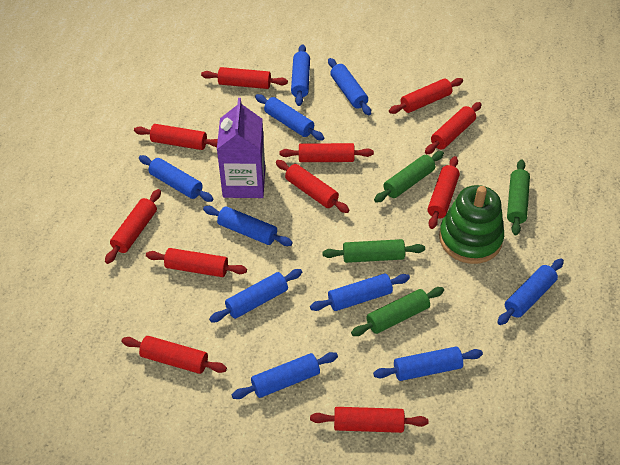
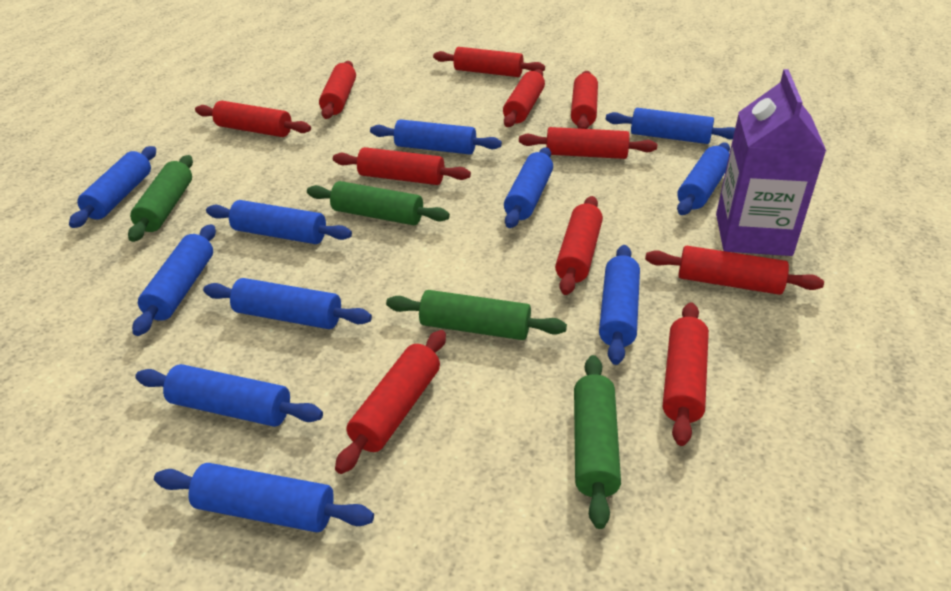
blue rolling pin: 10 -> 11
green stacking toy: 1 -> 0

